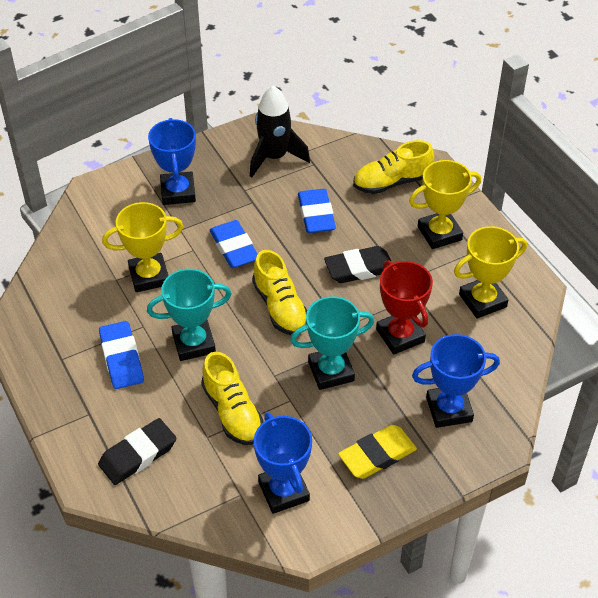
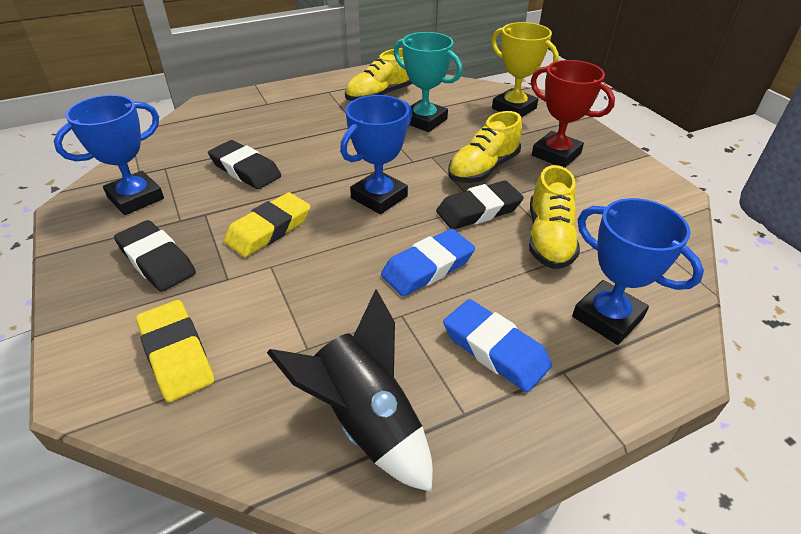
black eraser: 2 -> 3
blue eraser: 3 -> 2
turquoise trophy: 2 -> 1
yellow eraser: 1 -> 2
yellow trophy: 3 -> 1

